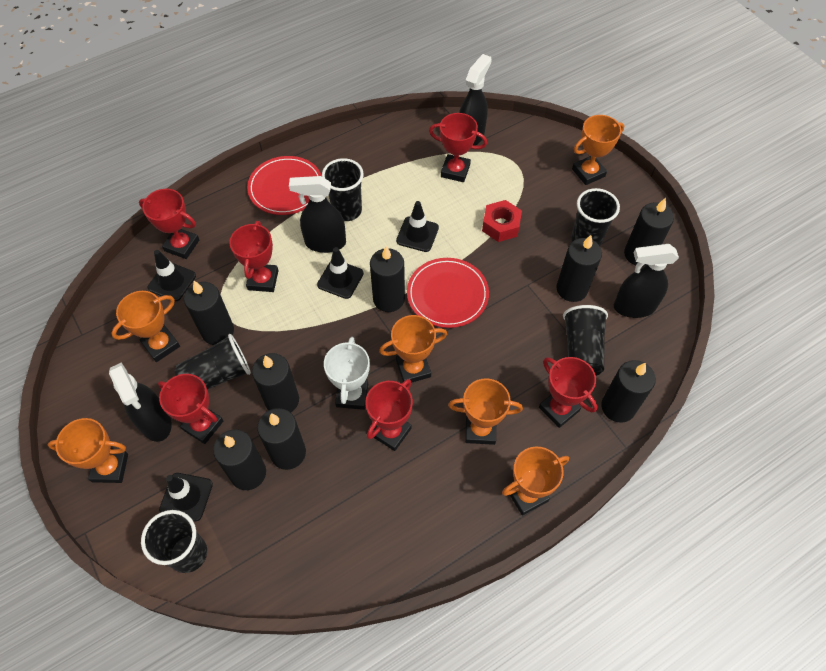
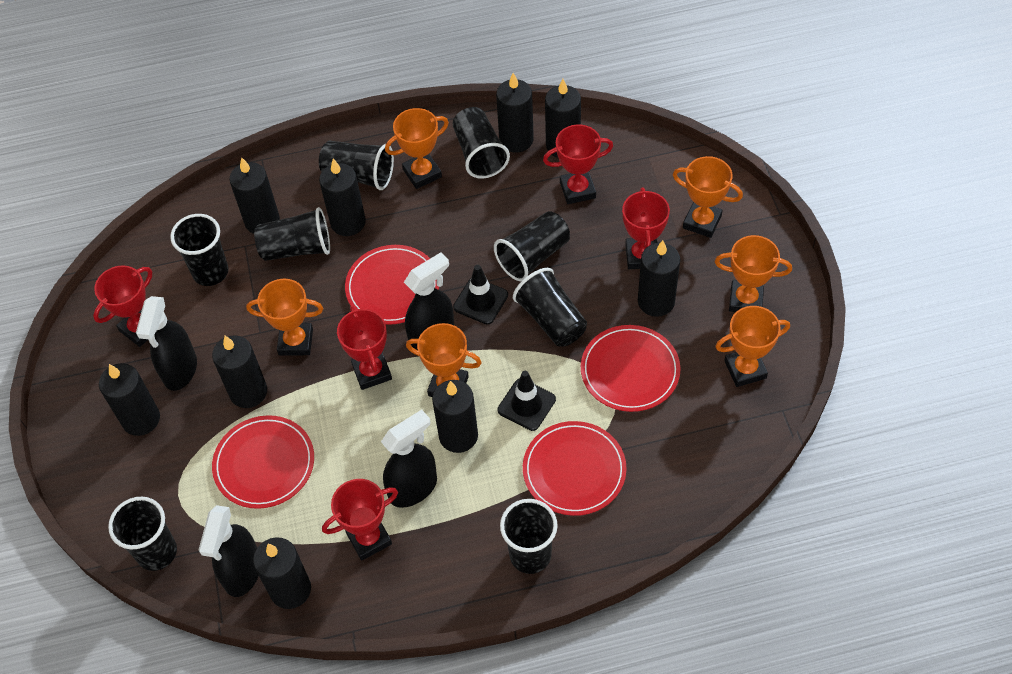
black candle: 8 -> 9
black cup: 5 -> 8
black traffic cone: 4 -> 2
red nut: 1 -> 0
red plate: 2 -> 4
red trophy: 6 -> 5
white trophy: 1 -> 0

